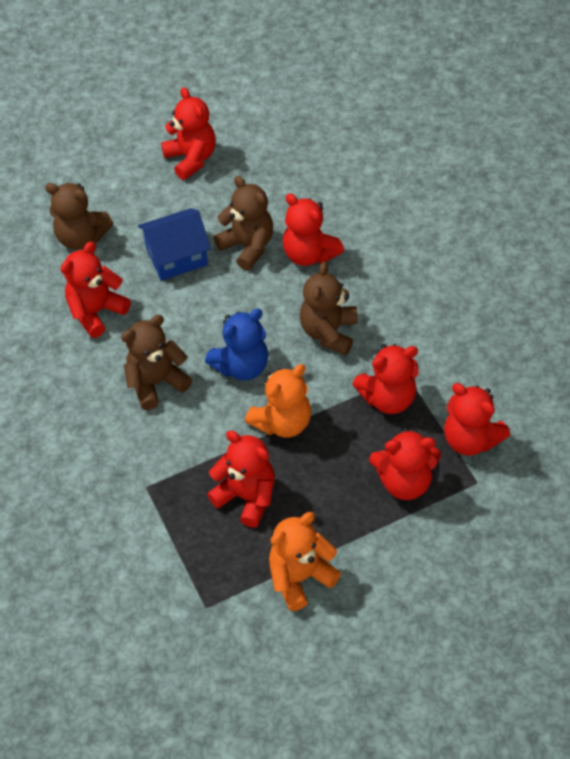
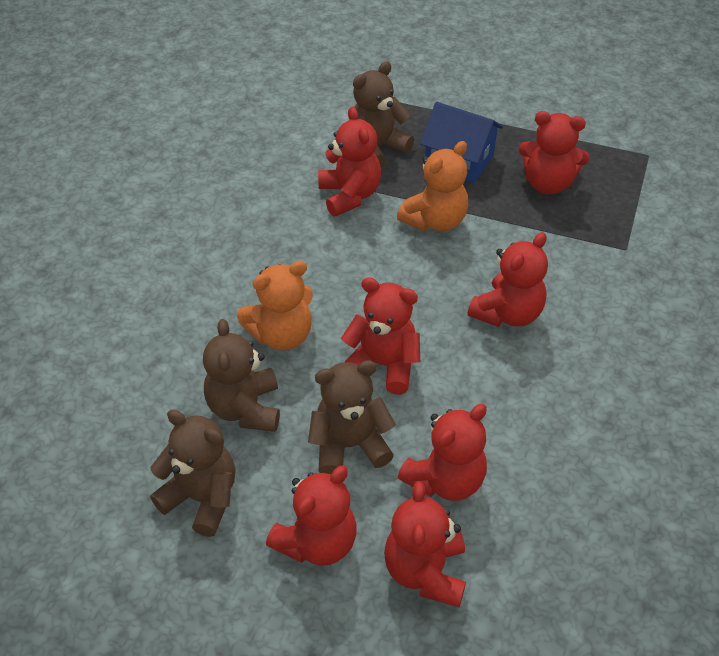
blue teddy bear: 1 -> 0

